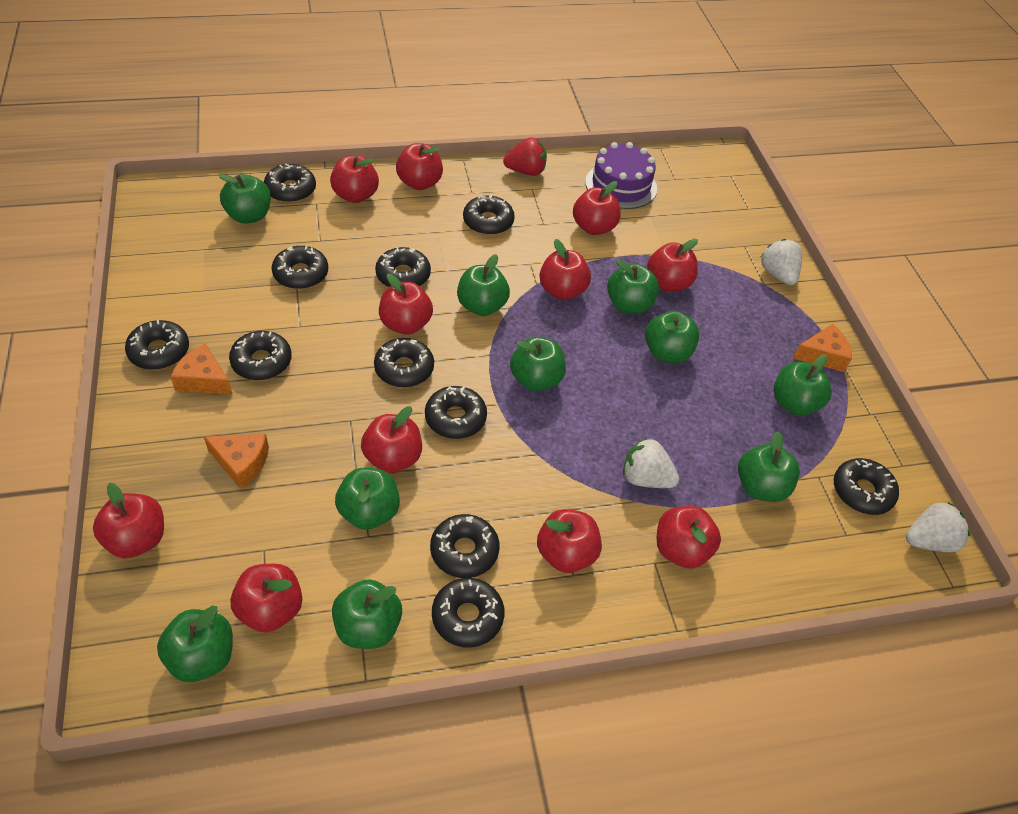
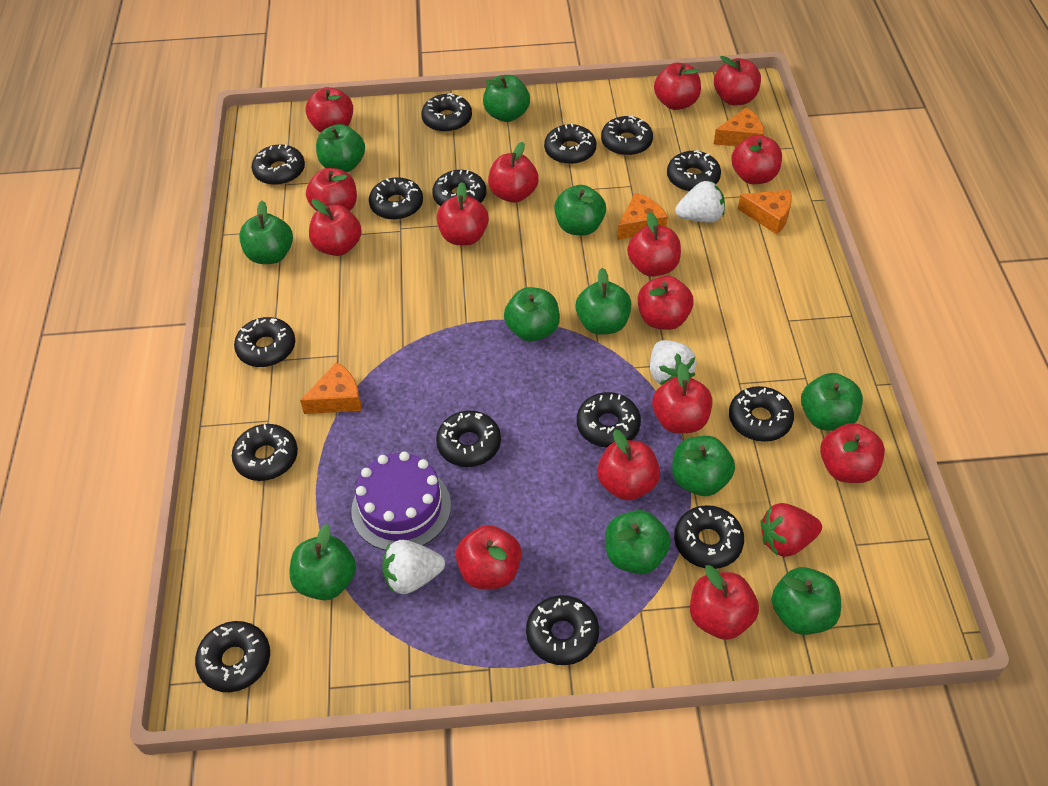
black donut: 11 -> 15
green apple: 10 -> 11
orange cheese: 3 -> 4
red apple: 11 -> 15

